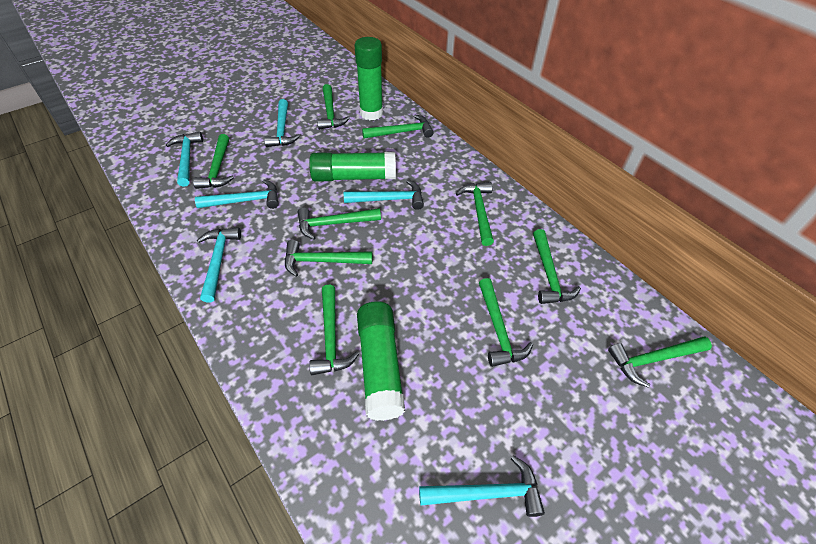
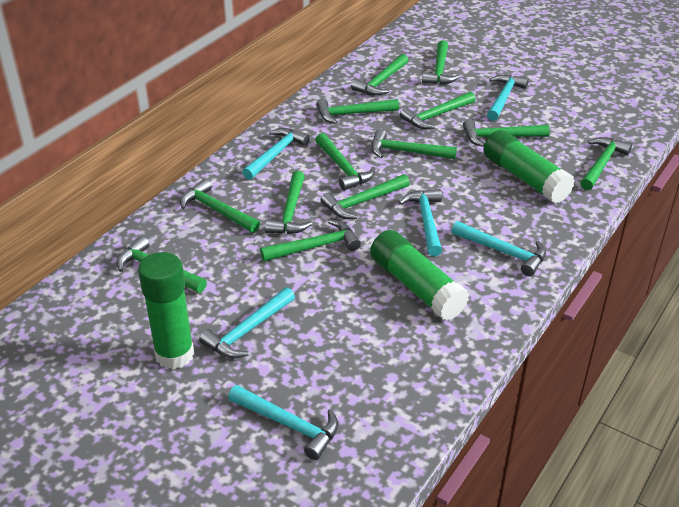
green hammer: 10 -> 13

